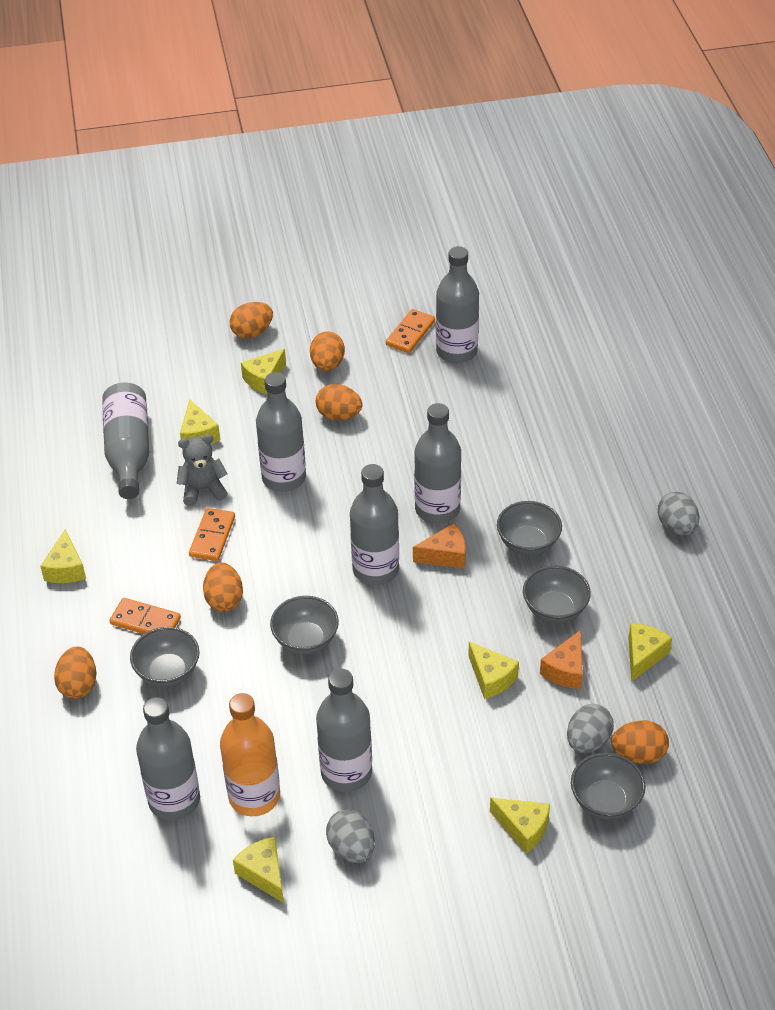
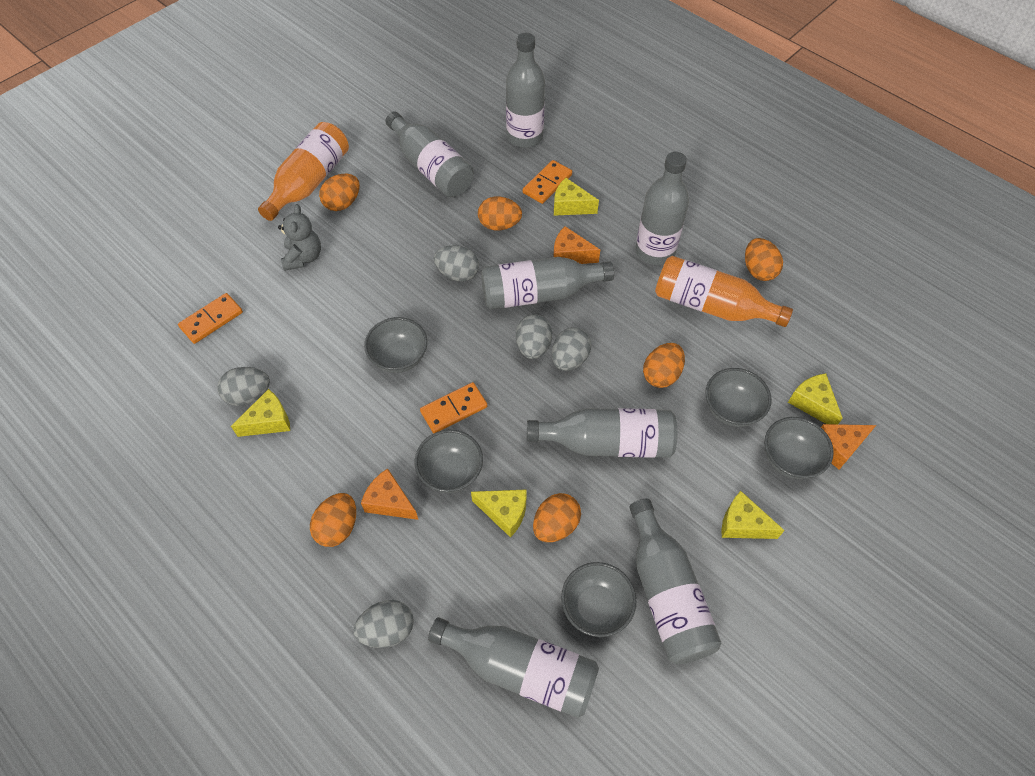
grey egg: 3 -> 5
orange bottle: 1 -> 2
orange cheese: 2 -> 3
yellow cheese: 7 -> 5

